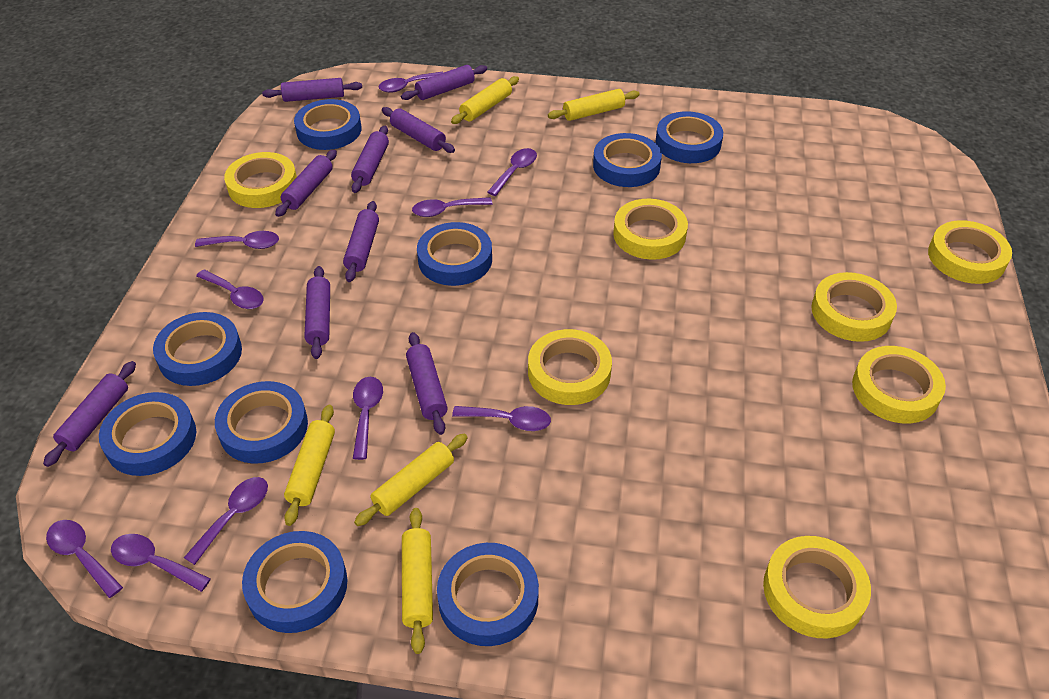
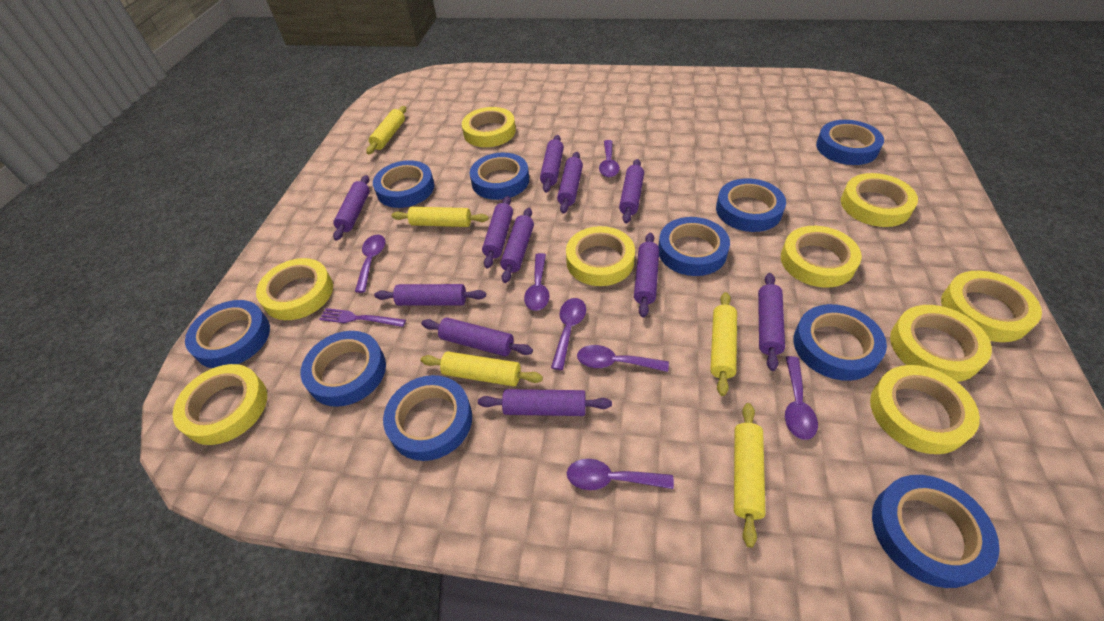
blue tape: 9 -> 10
purple fork: 0 -> 1
purple rolling pin: 9 -> 11
purple spoon: 10 -> 7
yellow tape: 7 -> 9

